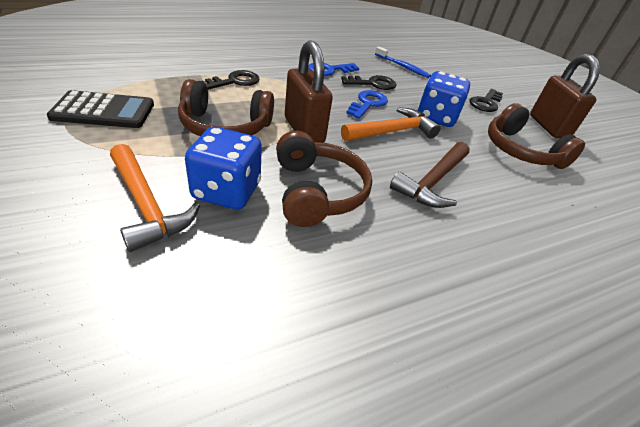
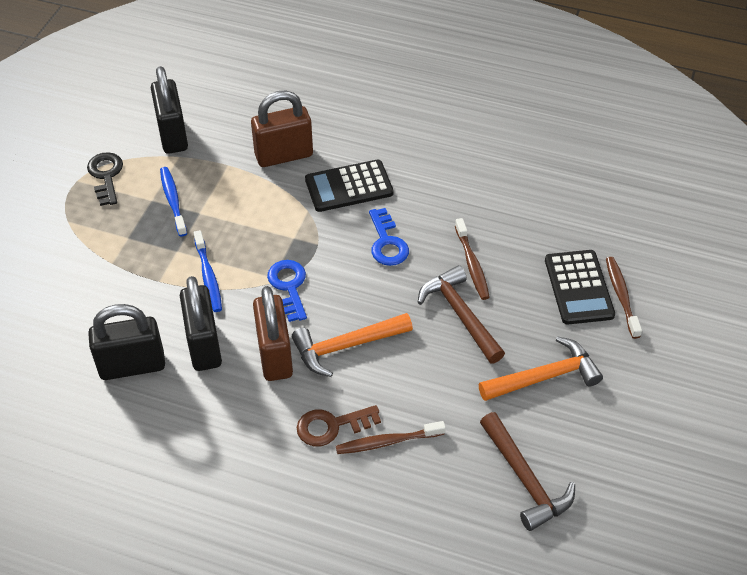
black calculator: 1 -> 2
black key: 3 -> 1
black padlock: 0 -> 3
blue dice: 2 -> 0
blue toothbrush: 1 -> 2
brown hammer: 1 -> 2
brown headphones: 3 -> 0
brown key: 0 -> 1
brown toothbrush: 0 -> 3

